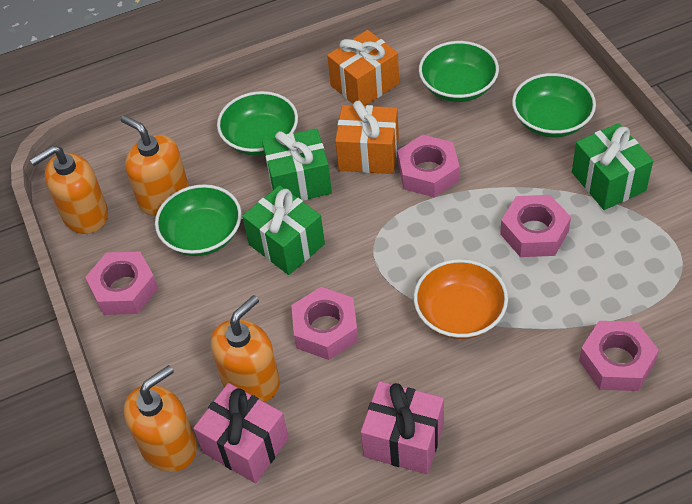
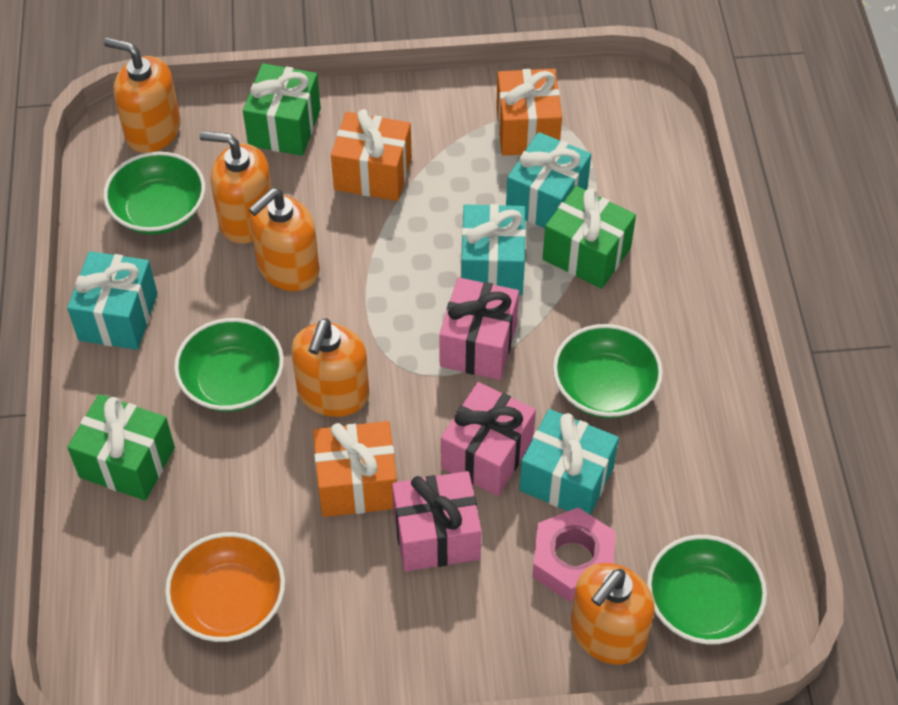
orange gift: 2 -> 3
orange soap dispenser: 4 -> 5
pink gift: 2 -> 3
pink nut: 5 -> 1
turquoise gift: 0 -> 4

